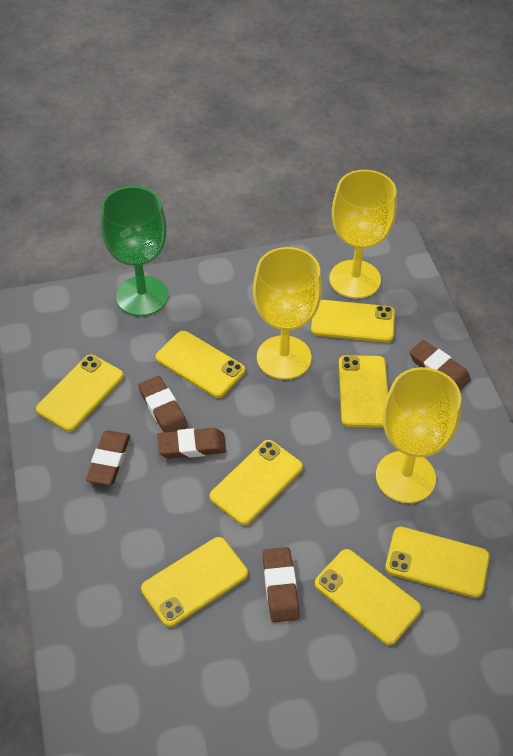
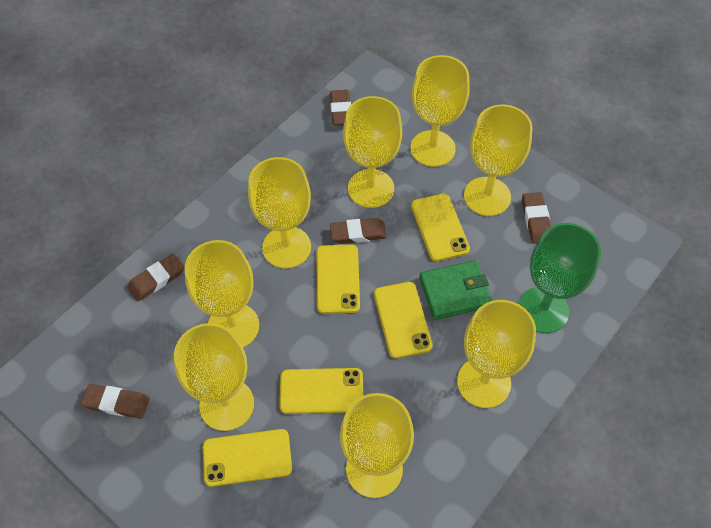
green wallet: 0 -> 1
yellow goblet: 3 -> 8
yellow phone: 8 -> 5

